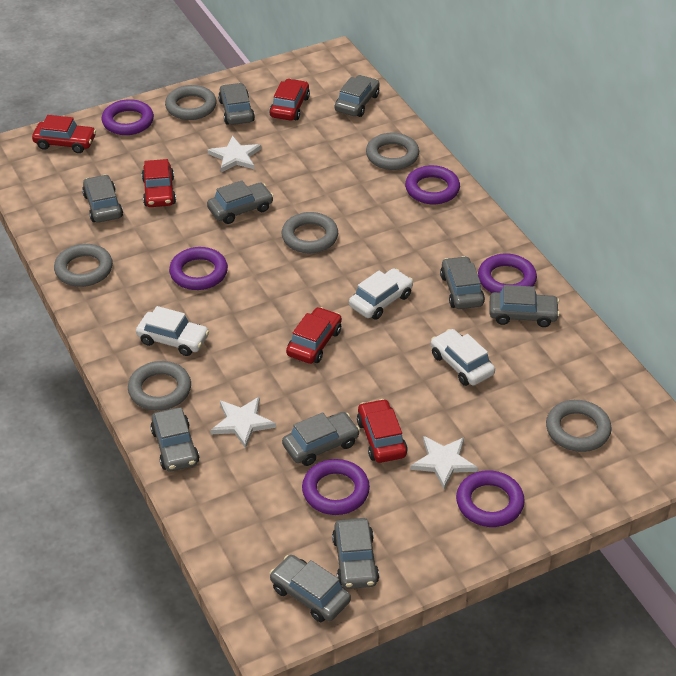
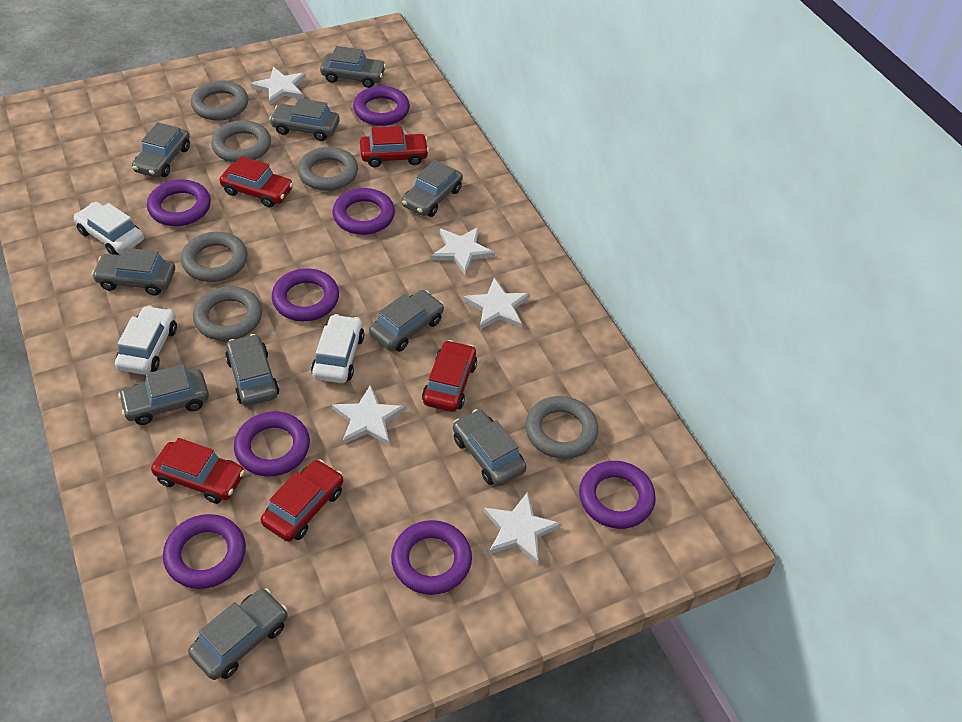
purple ring: 6 -> 8
white star: 3 -> 5

